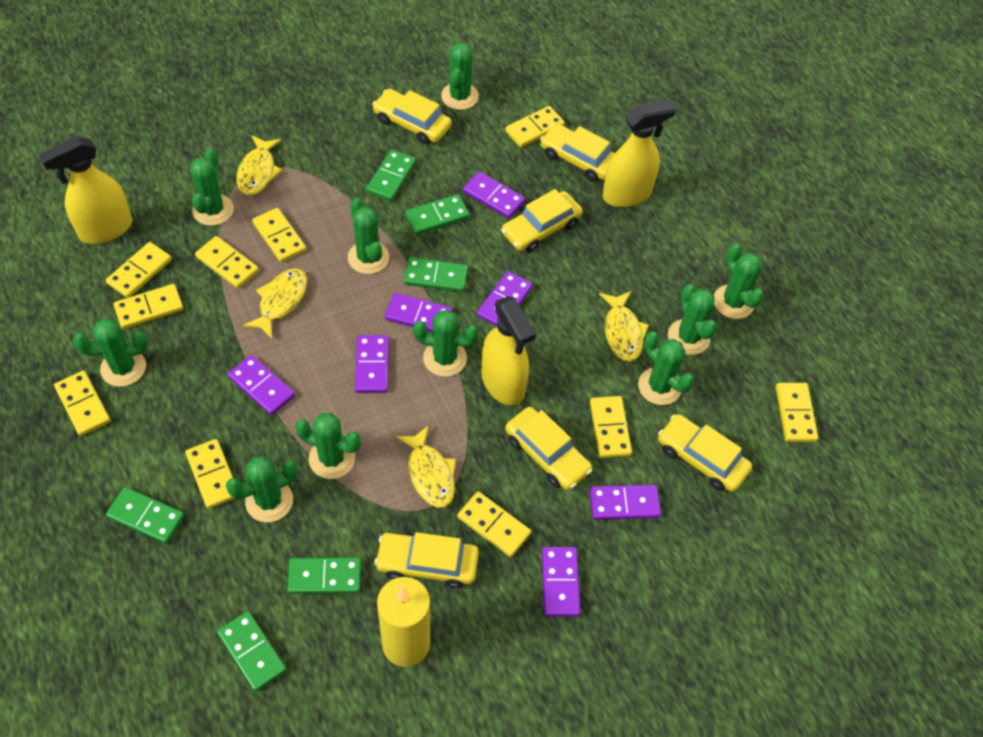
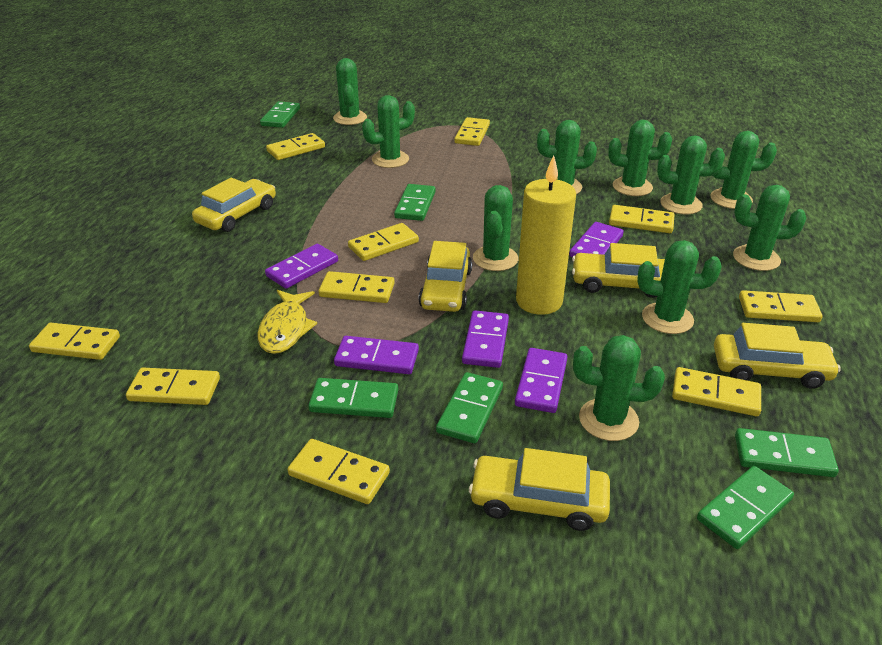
purple domino: 7 -> 5
yellow car: 6 -> 5
yellow fish: 4 -> 1
yellow spray bottle: 3 -> 0

